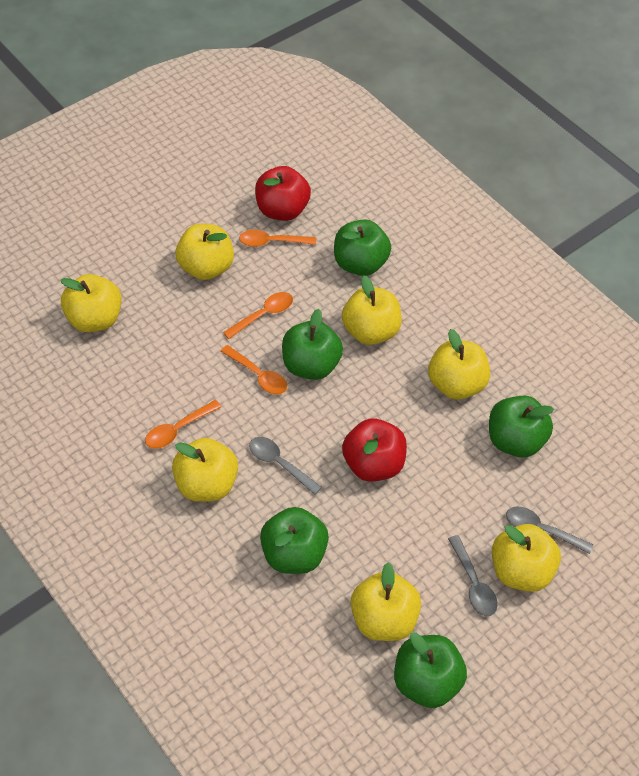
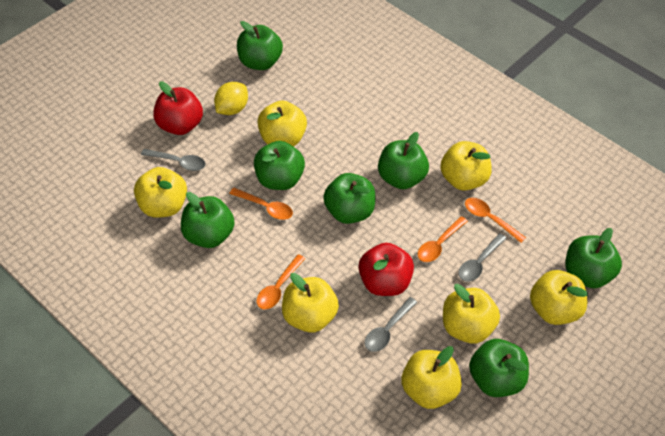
green apple: 5 -> 7
yellow lemon: 0 -> 1

